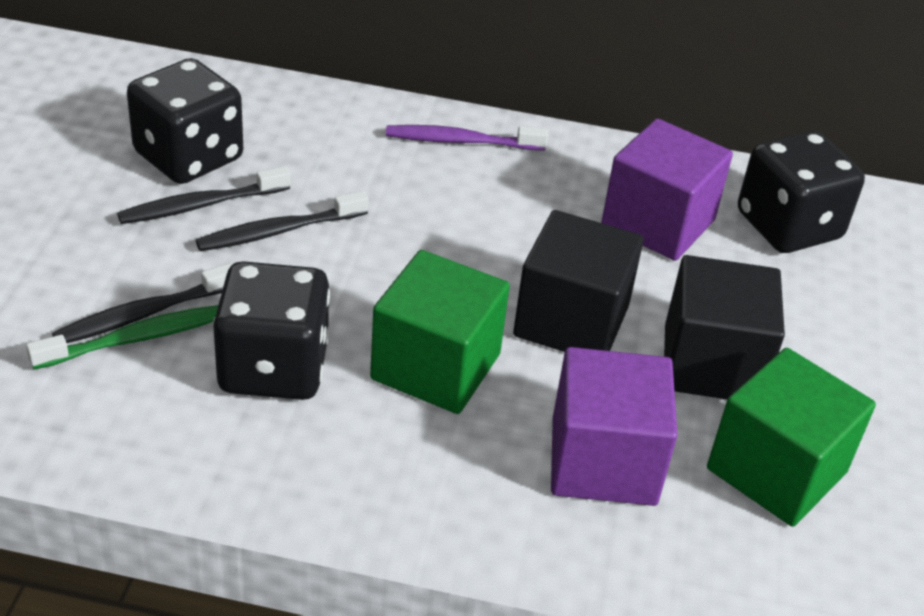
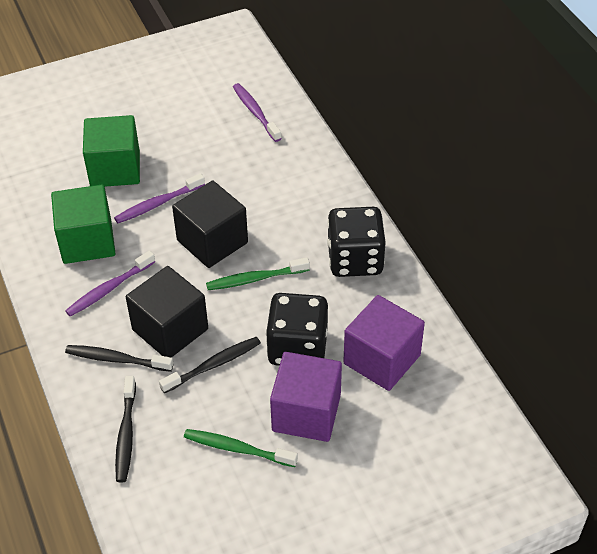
black dice: 3 -> 2
green toothbrush: 1 -> 2
purple toothbrush: 1 -> 3

